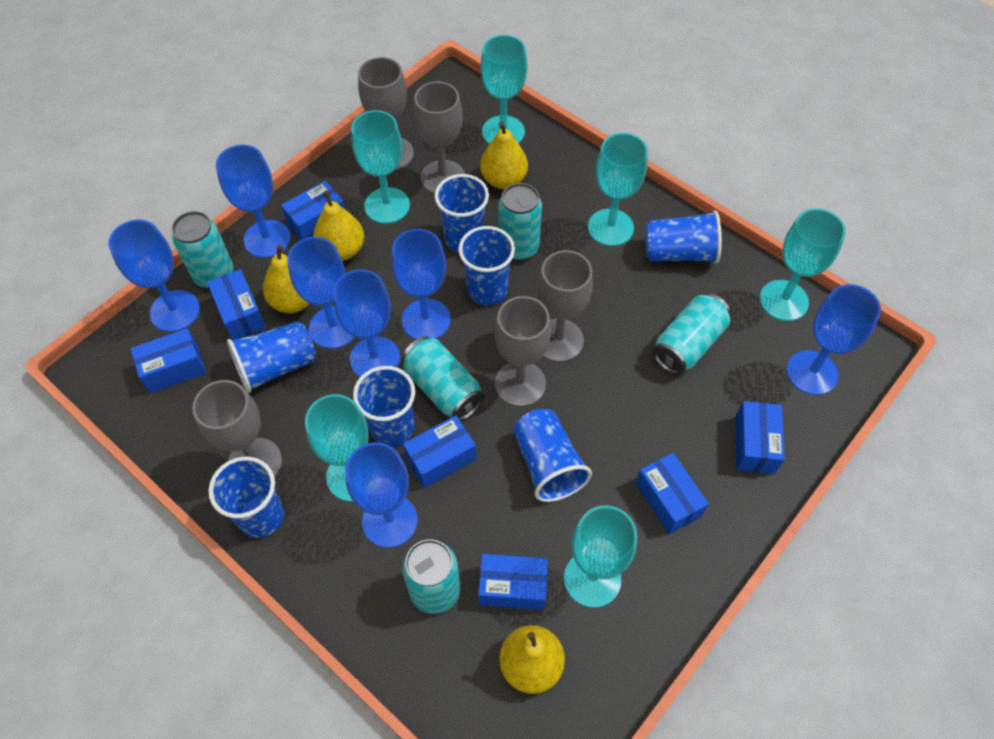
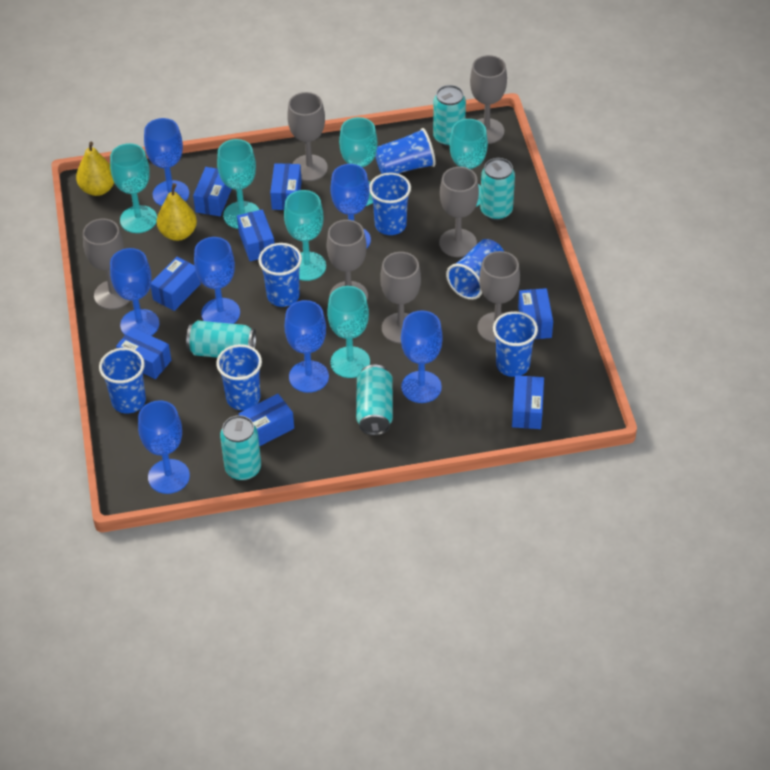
blue box: 7 -> 8
grey goblet: 5 -> 7
yellow pear: 4 -> 2

